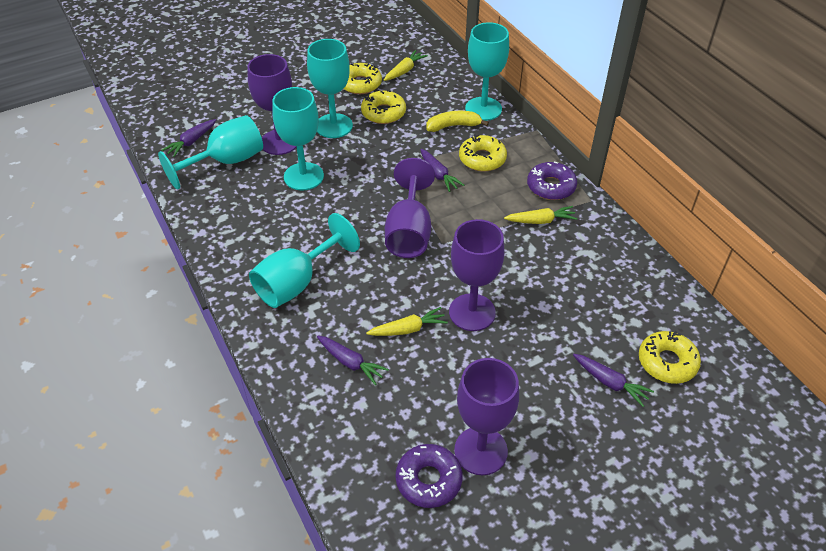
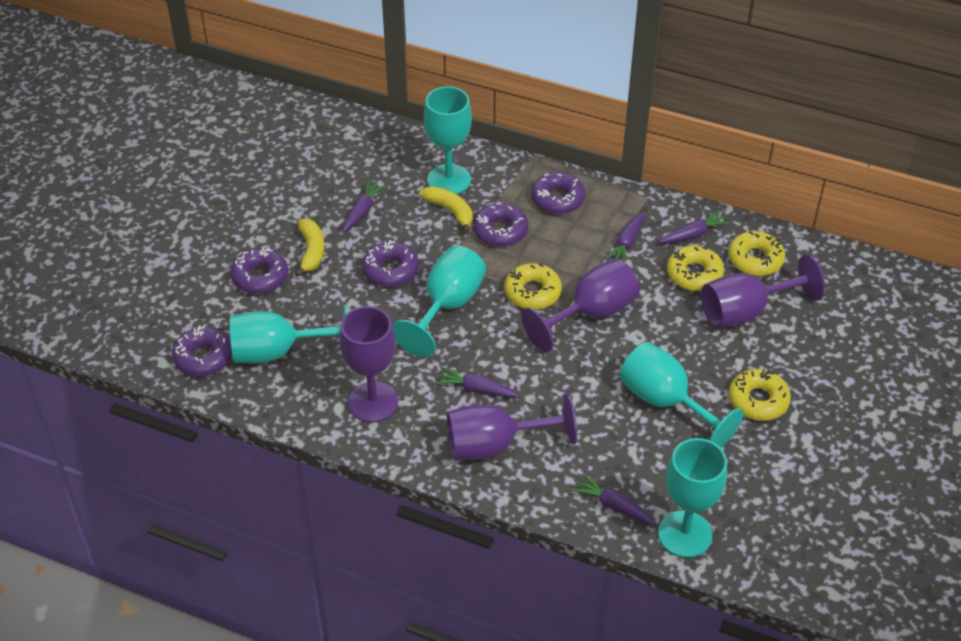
purple carrot: 4 -> 5
purple donut: 2 -> 5
yellow banana: 1 -> 2
yellow carrot: 3 -> 0

